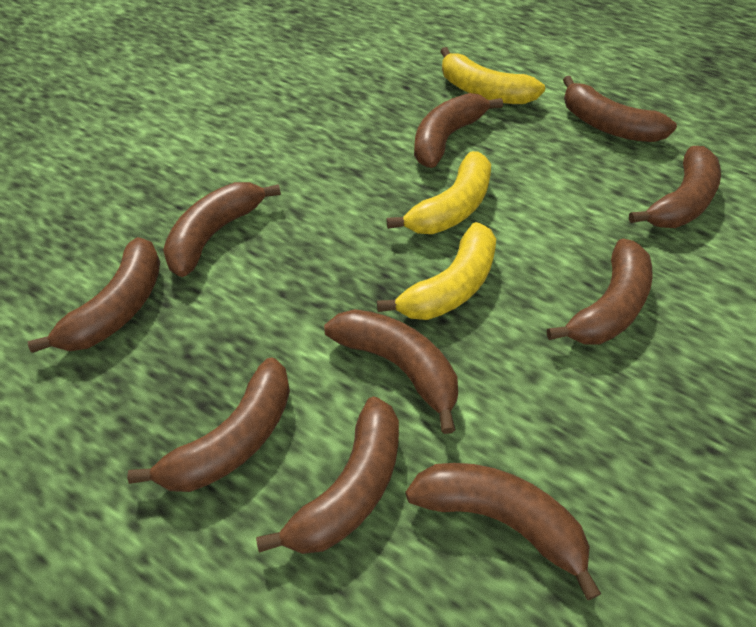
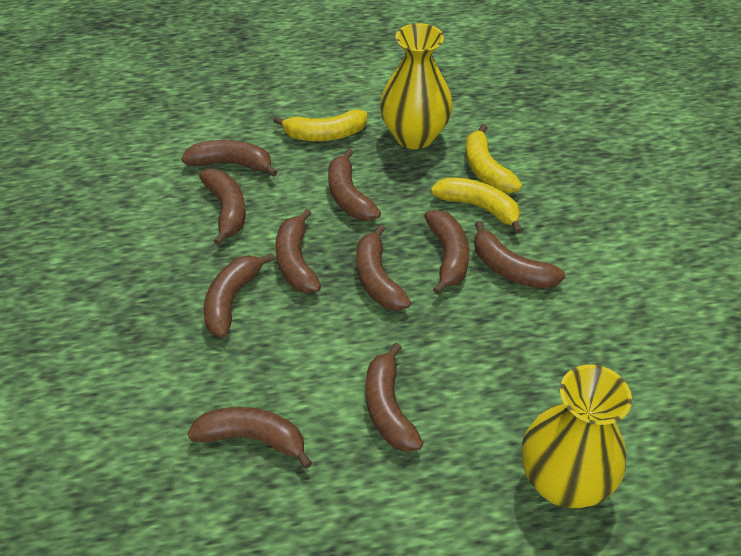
yellow vase: 0 -> 2

